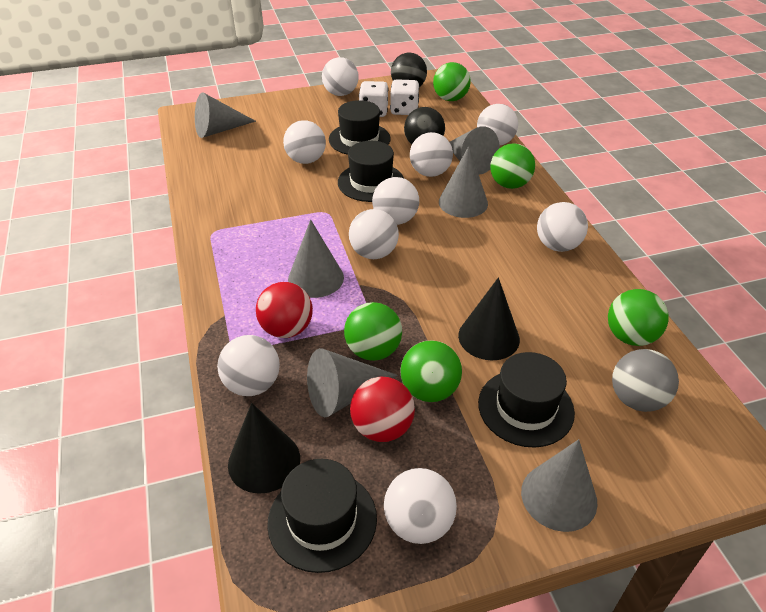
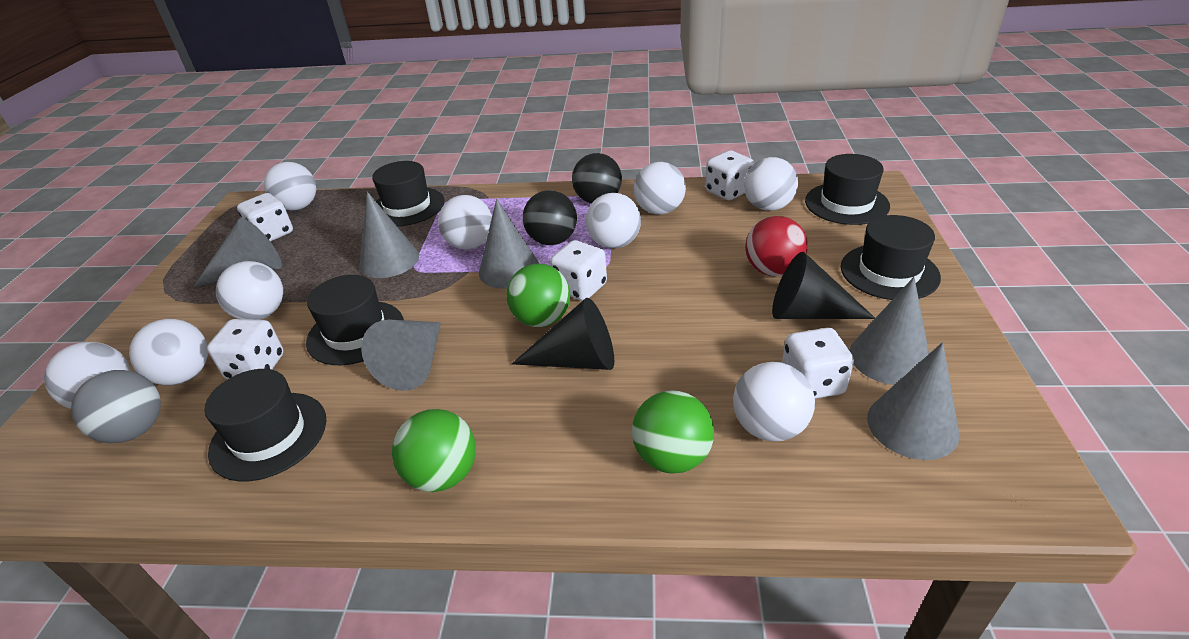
black hat: 4 -> 5
green ball: 5 -> 3
red ball: 2 -> 1
white dice: 2 -> 5

